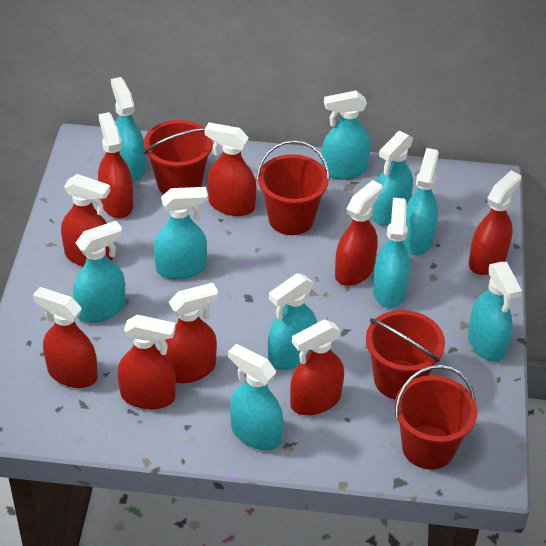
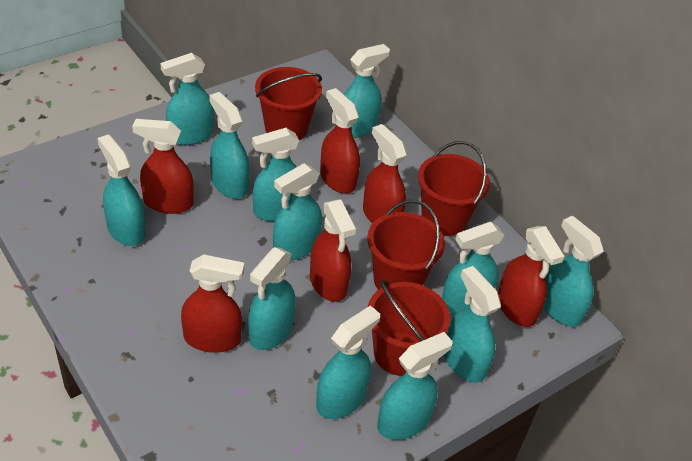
red spray bottle: 9 -> 6
turquoise spray bottle: 10 -> 12

